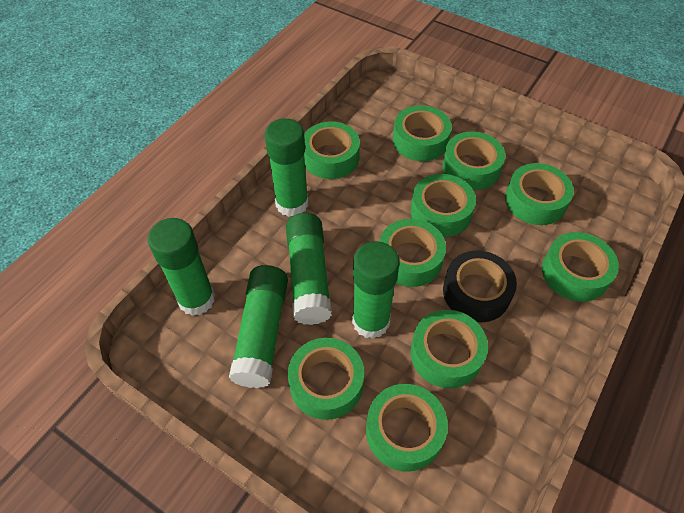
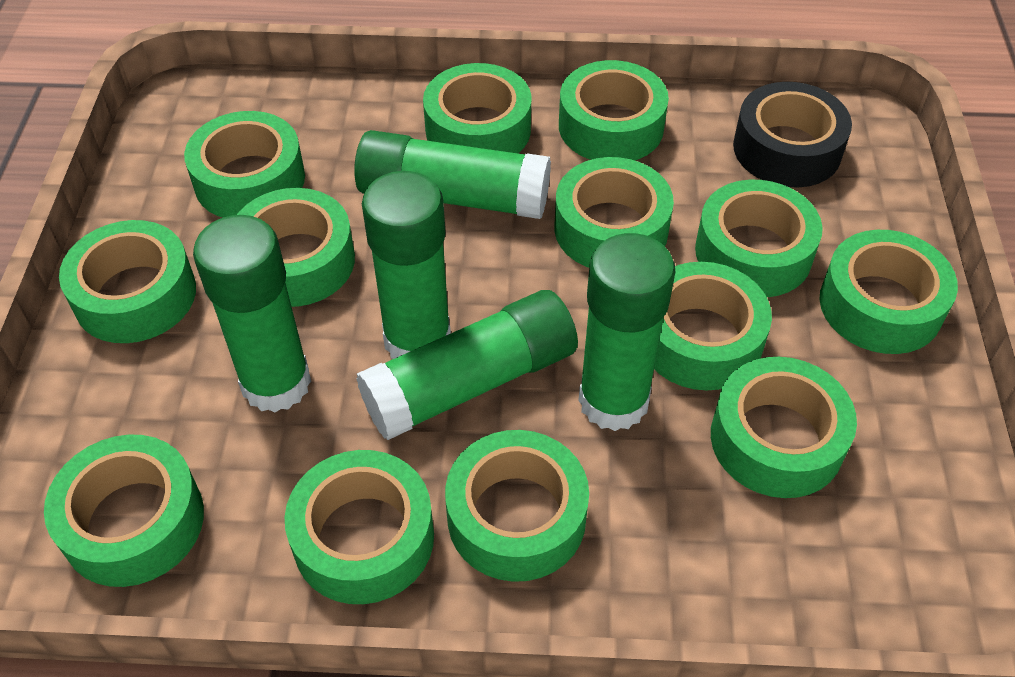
green tape: 10 -> 13

